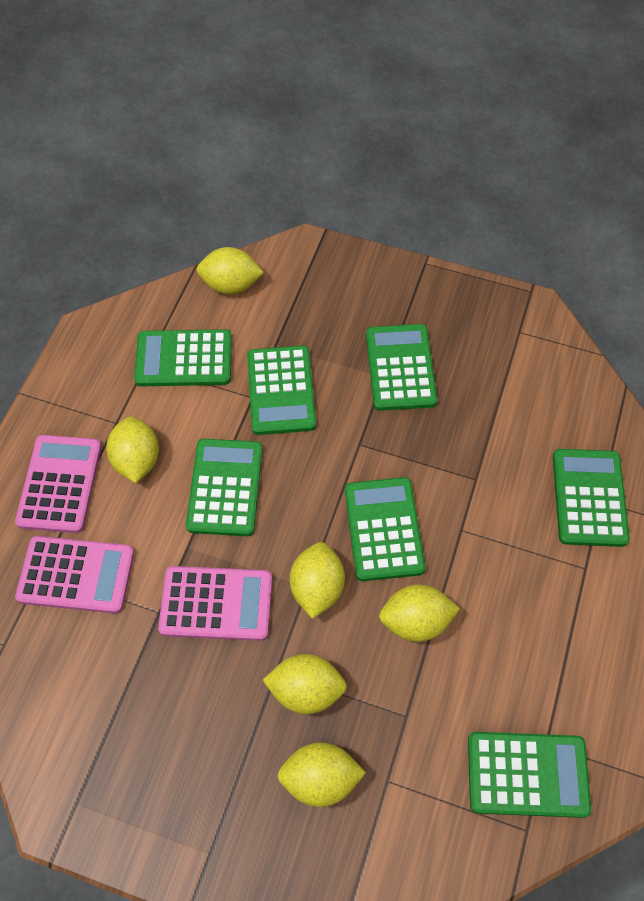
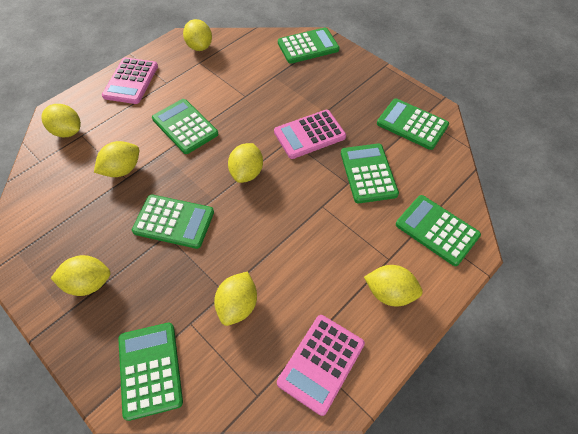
yellow lemon: 6 -> 7

